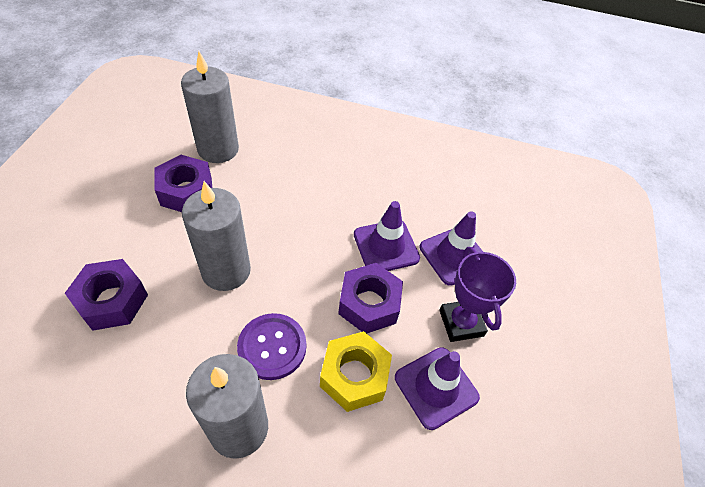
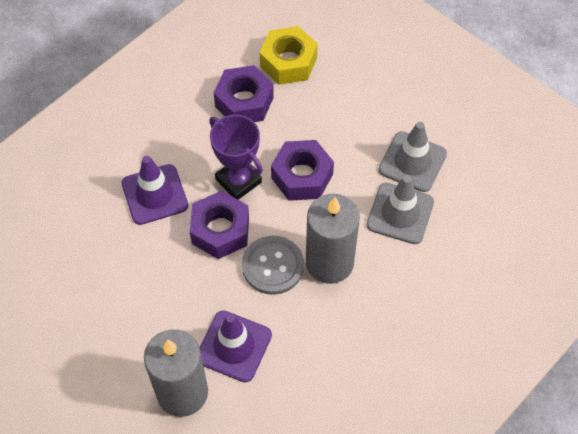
grey button: 0 -> 1
grey candle: 3 -> 2
grey traffic cone: 0 -> 2
purple button: 1 -> 0
purple traffic cone: 3 -> 2

